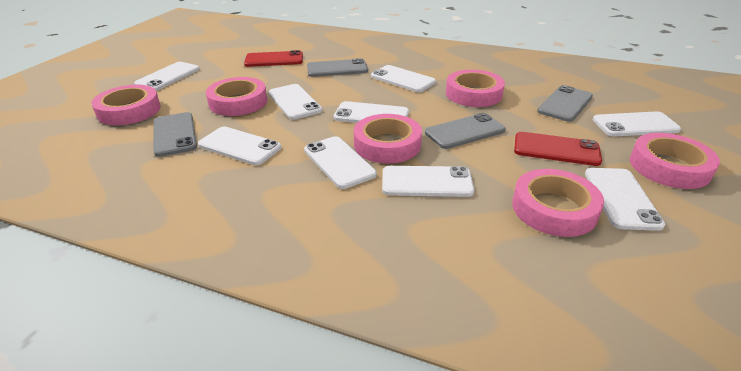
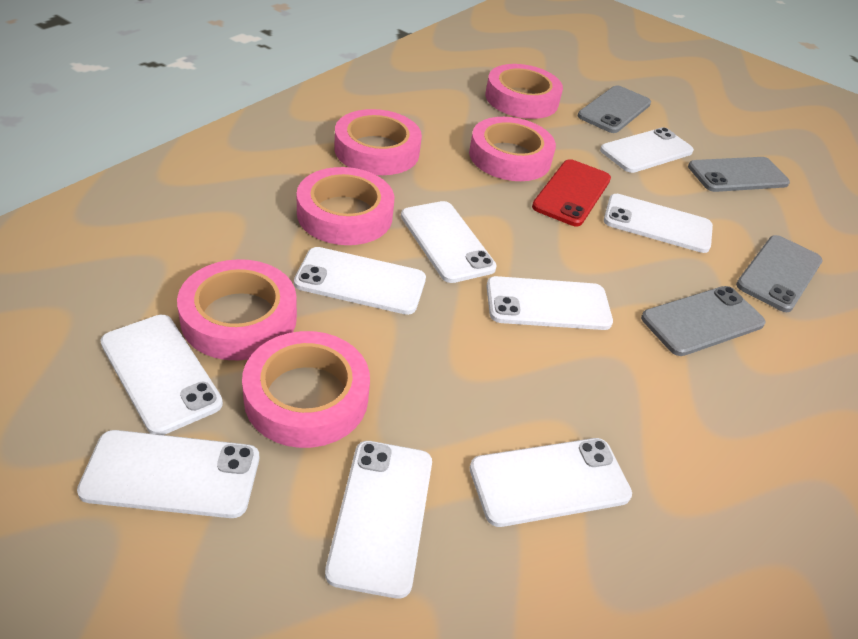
red phone: 2 -> 1

